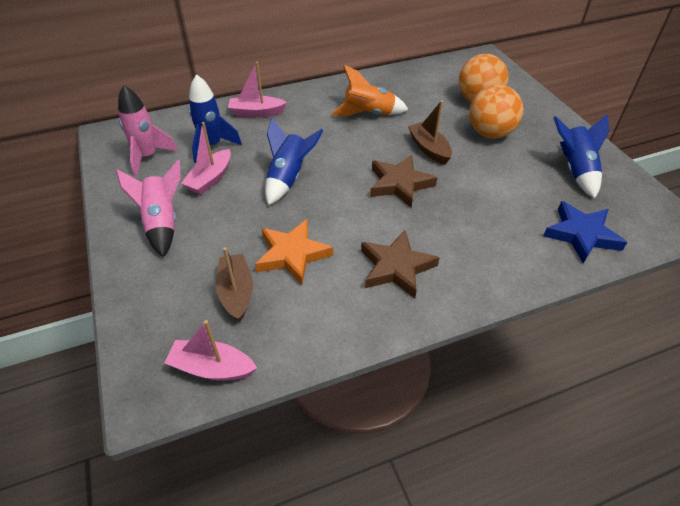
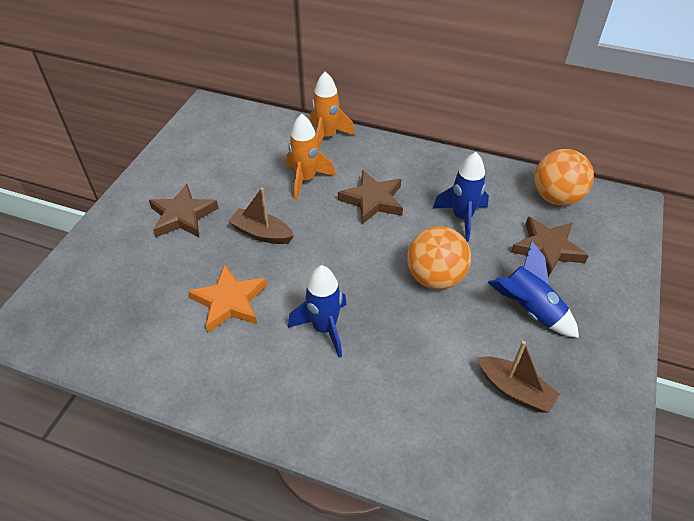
blue star: 1 -> 0
brown star: 2 -> 3
orange rocket: 1 -> 2
pink boat: 3 -> 0
pink rocket: 2 -> 0

